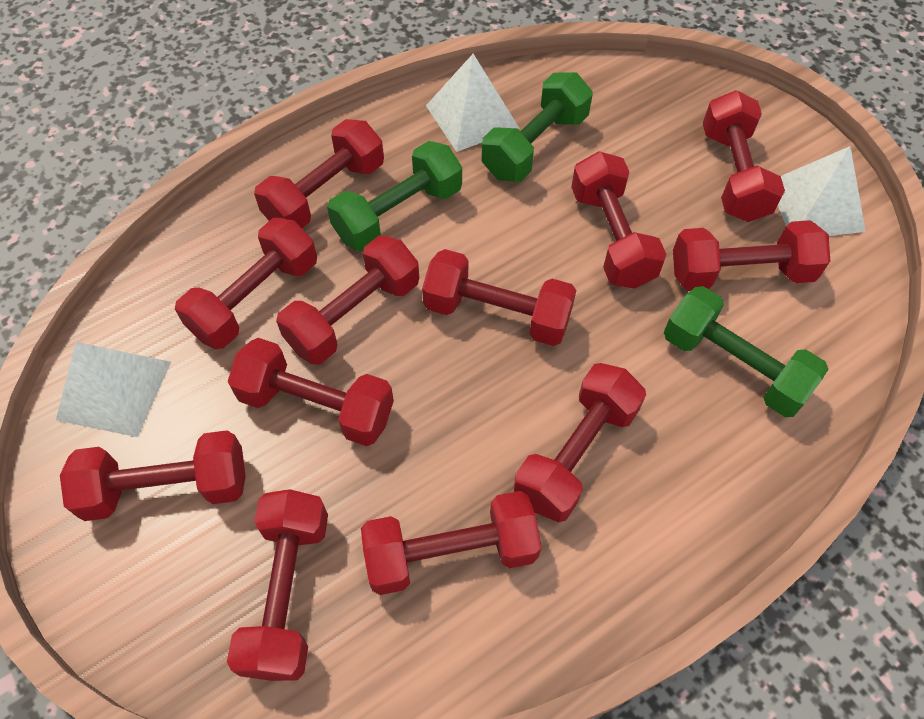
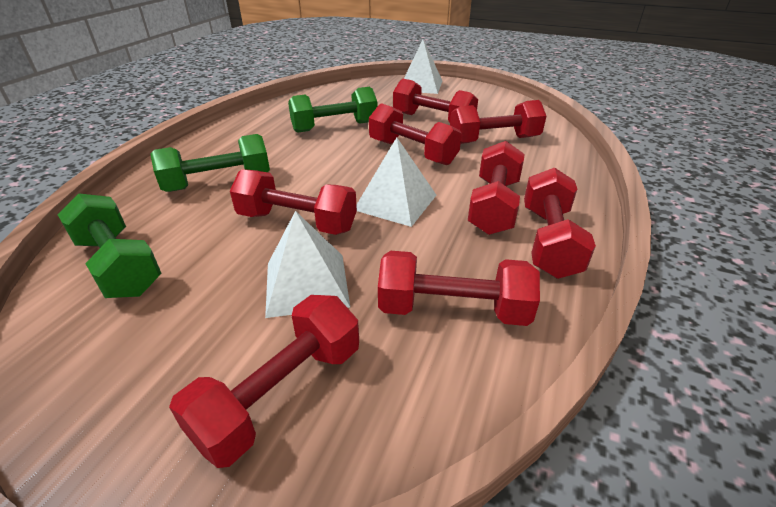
red dumbbell: 12 -> 8

